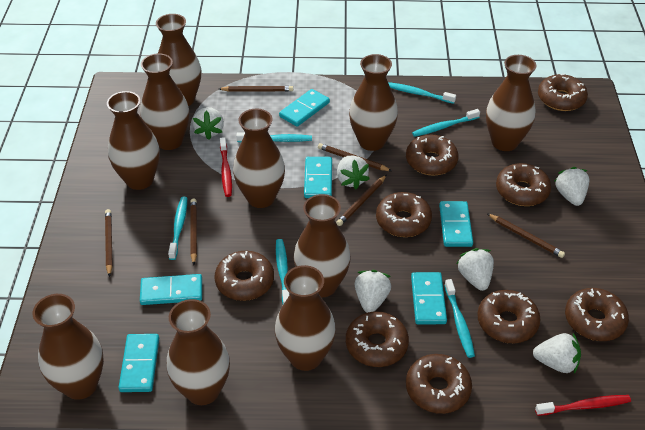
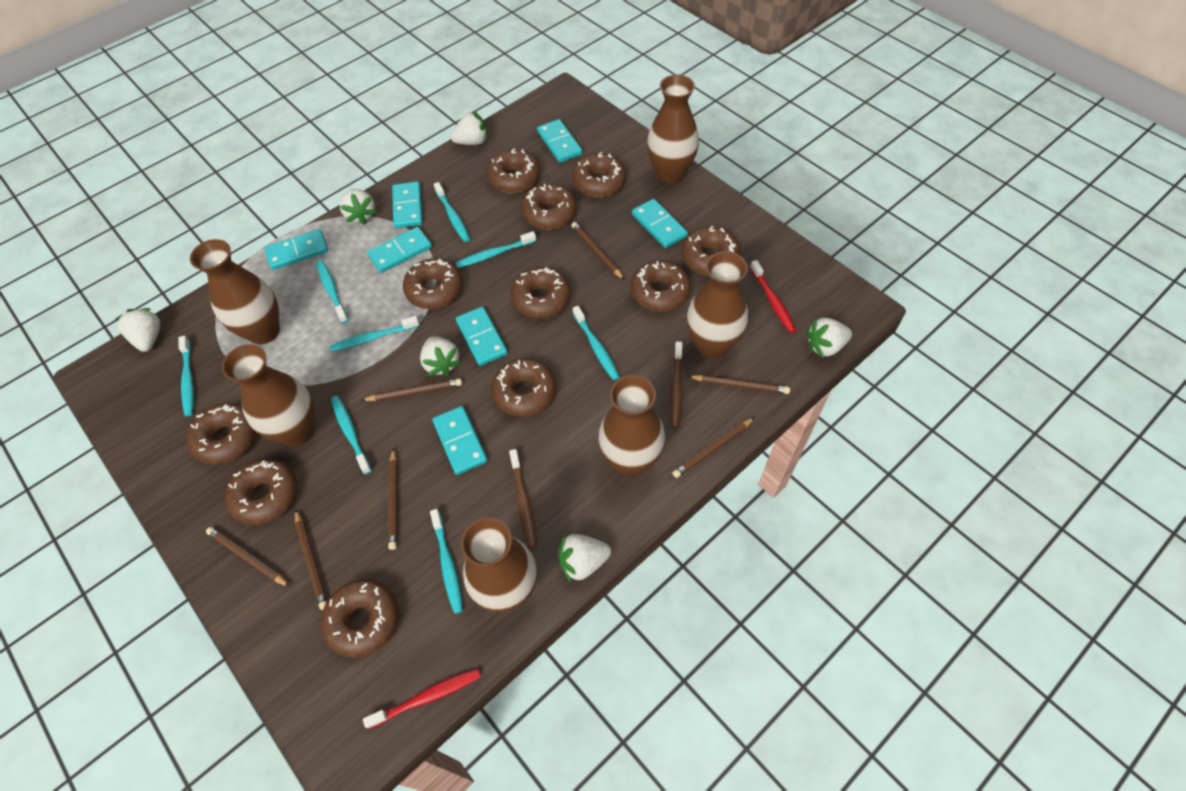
brown donut: 9 -> 11
brown pencil: 6 -> 7
brown toothbrush: 0 -> 2
brown vase: 10 -> 6
turquoise domino: 6 -> 7
turquoise toothbrush: 6 -> 8

